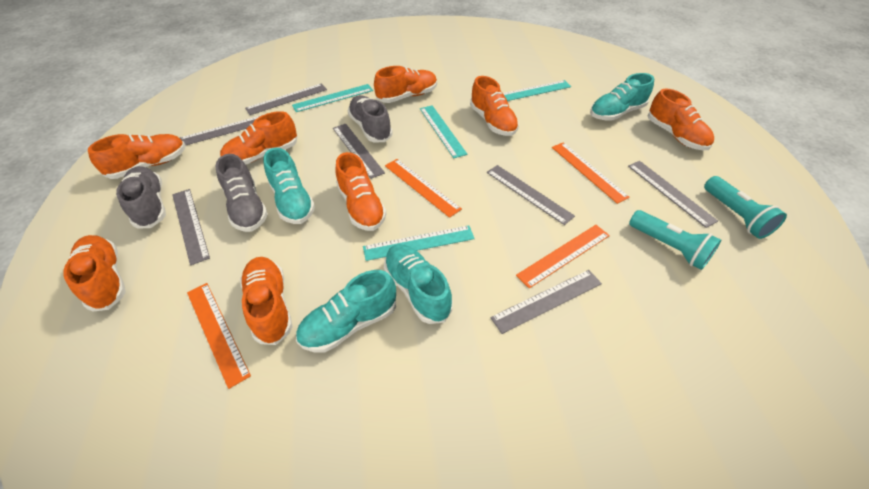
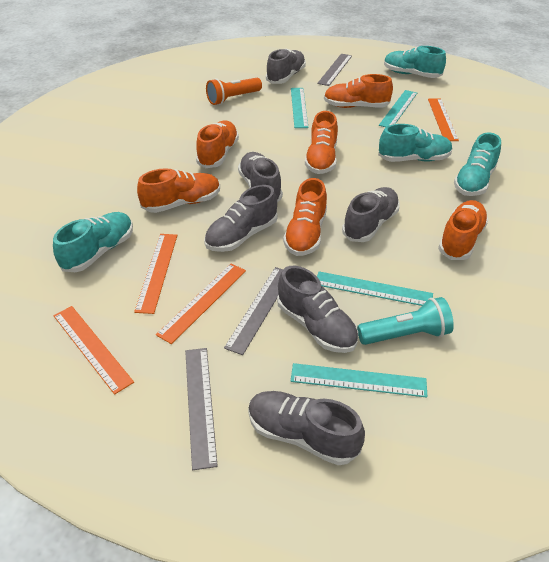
grey ruler: 7 -> 3
grey shoe: 3 -> 6
orange flashlight: 0 -> 1
orange shoe: 8 -> 6
turquoise flashlight: 2 -> 1

